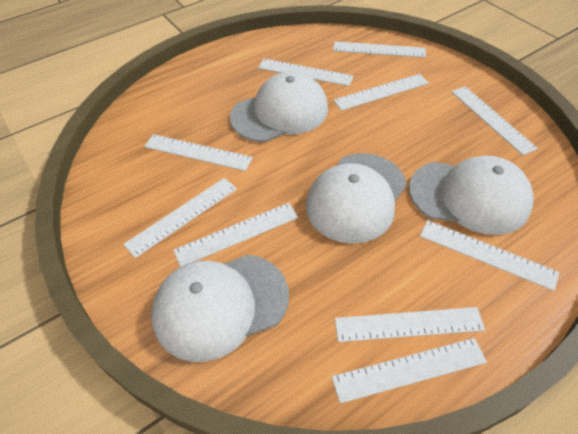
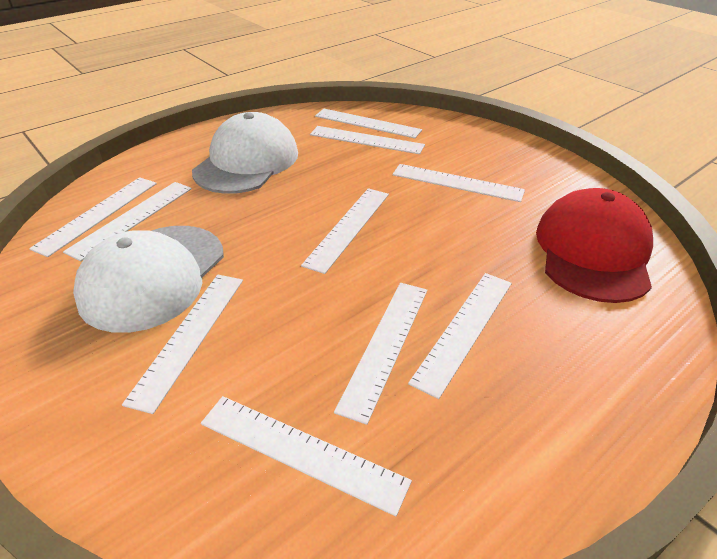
red cap: 0 -> 1
white cap: 4 -> 2

